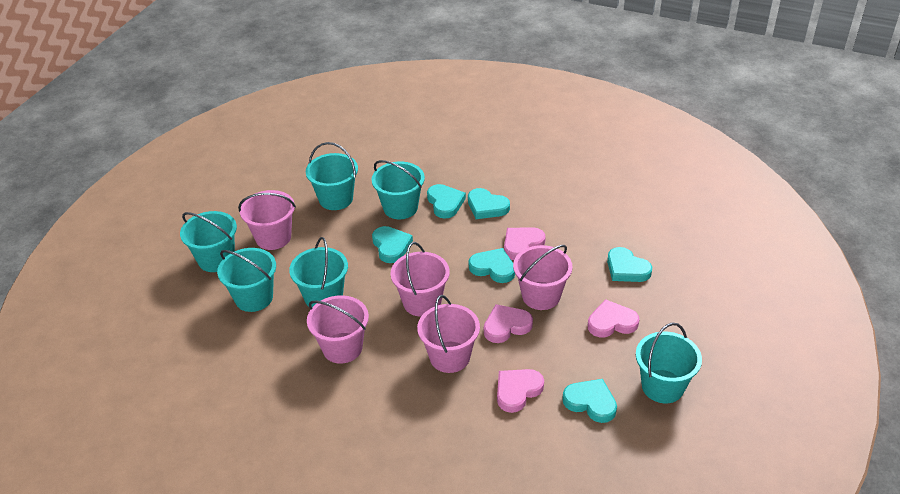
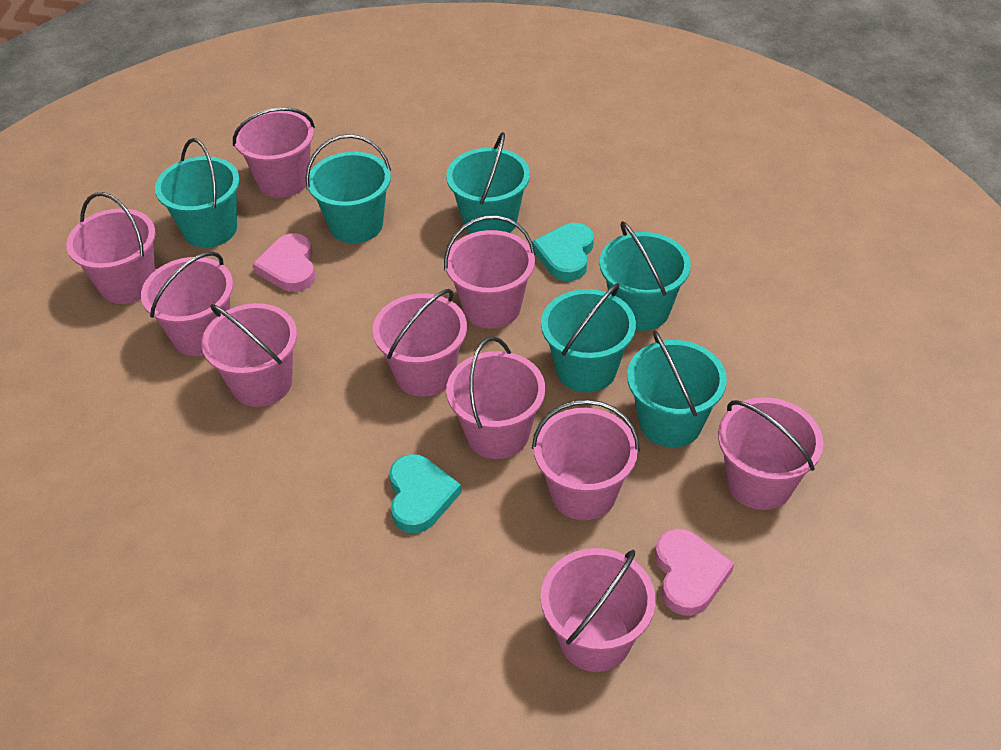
pink bucket: 5 -> 10
pink heart: 4 -> 2
turquoise heart: 6 -> 2

